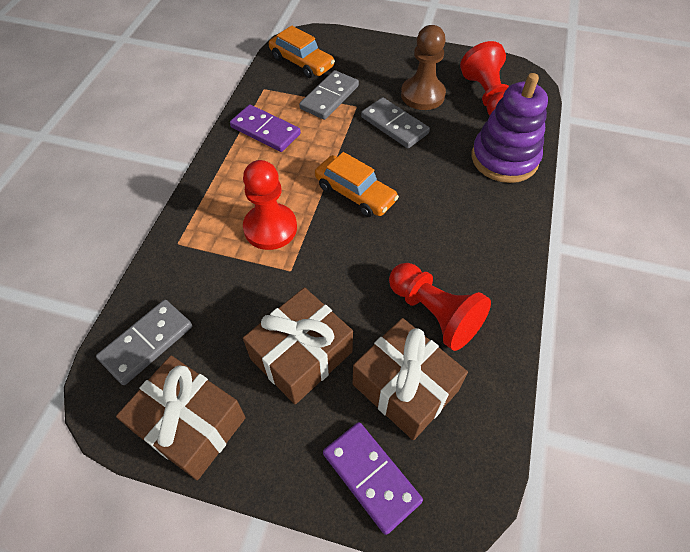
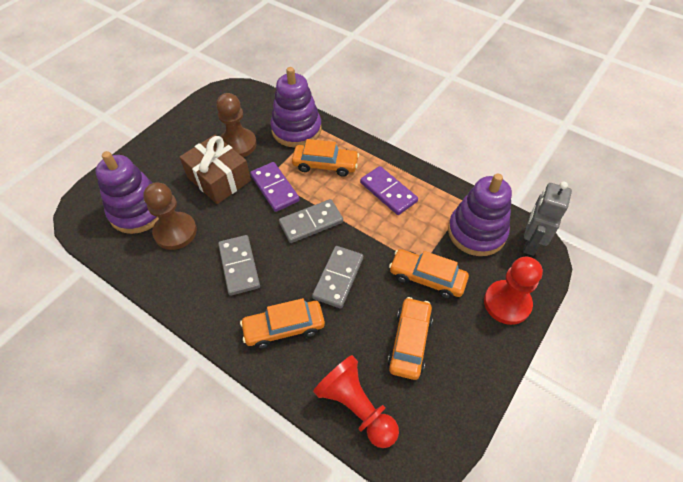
brown gift: 3 -> 1
brown pawn: 1 -> 2
grey robot: 0 -> 1
orange car: 2 -> 4
purple stacking toy: 1 -> 3
red pawn: 3 -> 2

